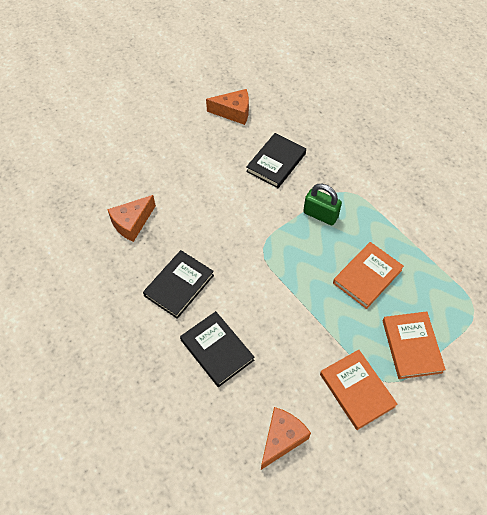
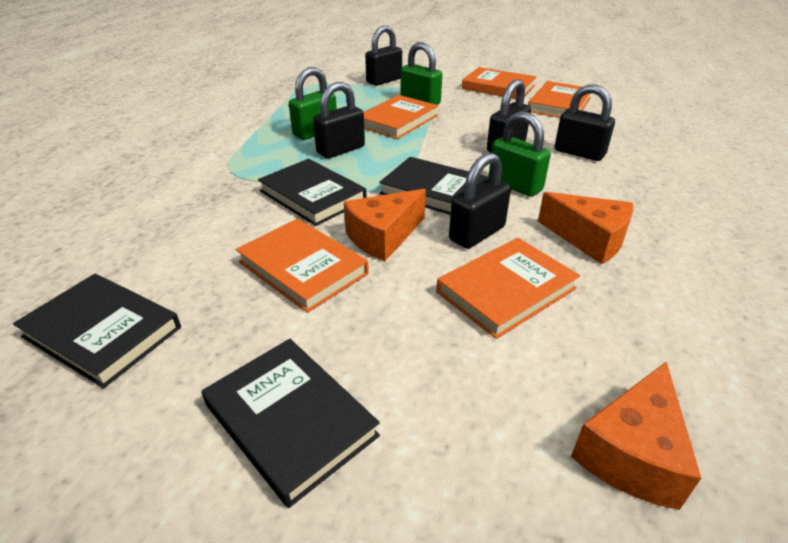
black book: 3 -> 4
black padlock: 0 -> 5
green padlock: 1 -> 3
orange book: 3 -> 5

